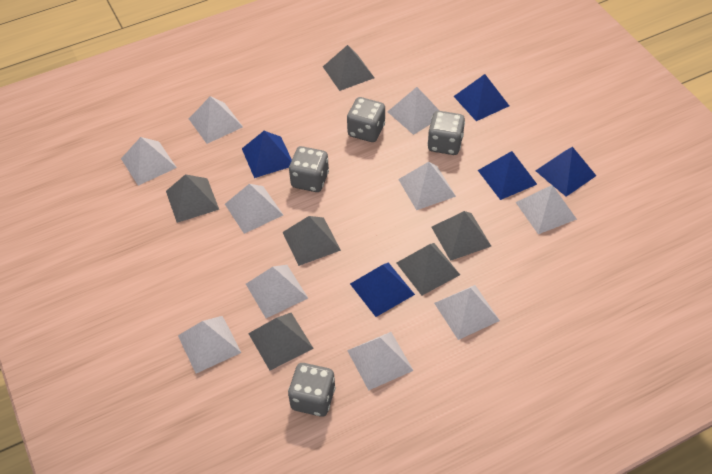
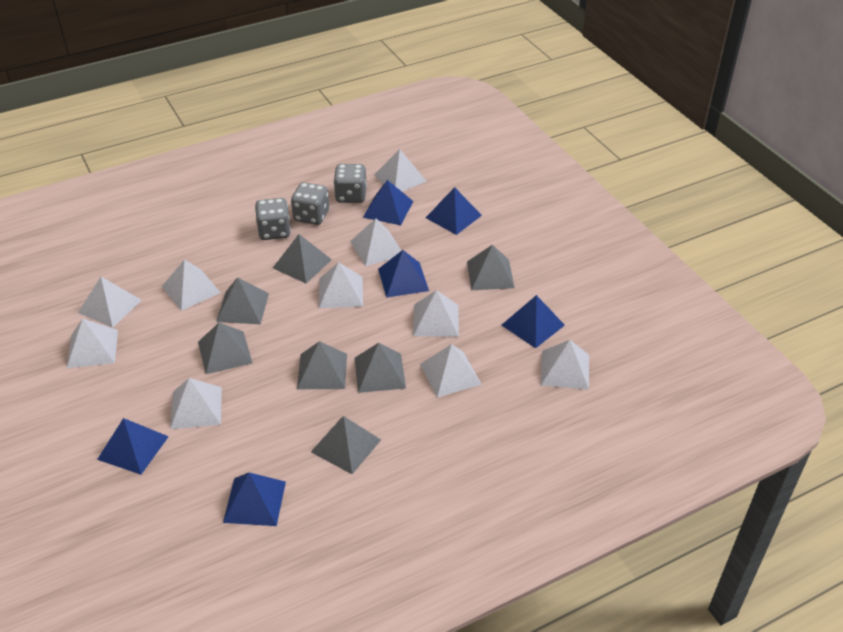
blue pyramid: 5 -> 6
grey dice: 4 -> 3
grey pyramid: 6 -> 7

